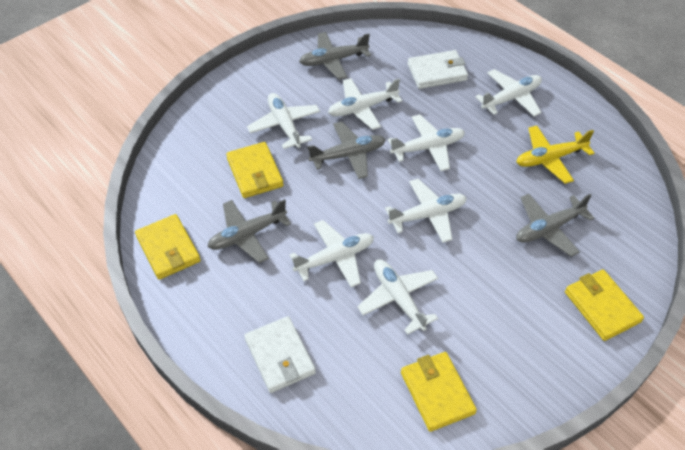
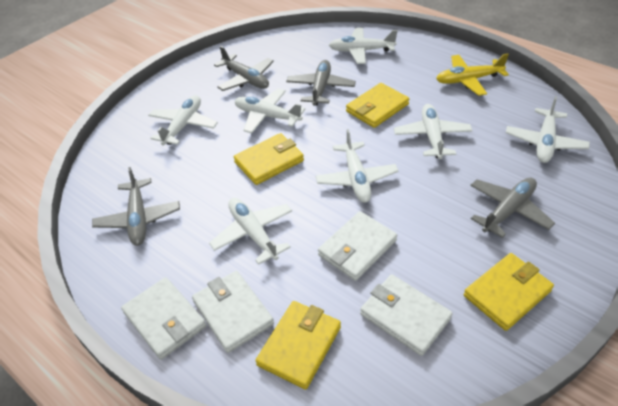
white wallet: 2 -> 4

